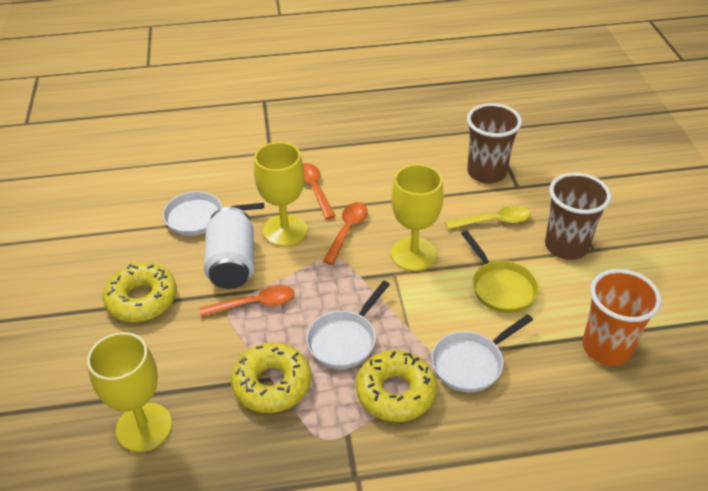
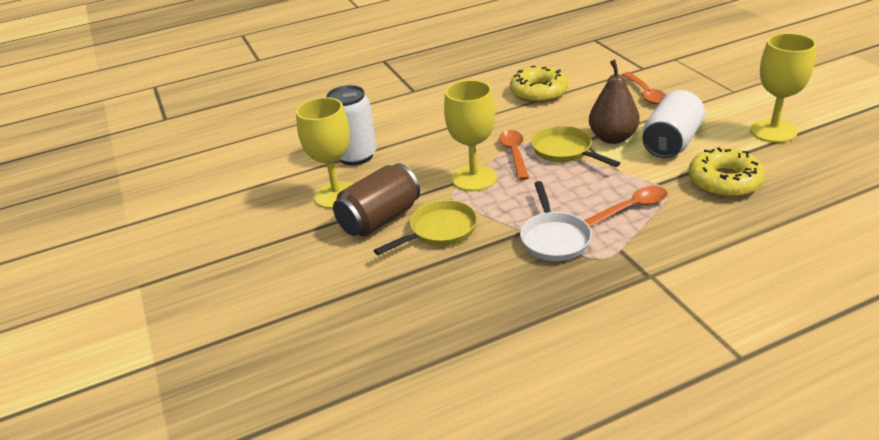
brown can: 0 -> 1
brown cup: 2 -> 0
brown pear: 0 -> 1
orange cup: 1 -> 0
white can: 1 -> 2
white pan: 3 -> 1
yellow donut: 3 -> 2
yellow pan: 1 -> 2
yellow spoon: 1 -> 0

